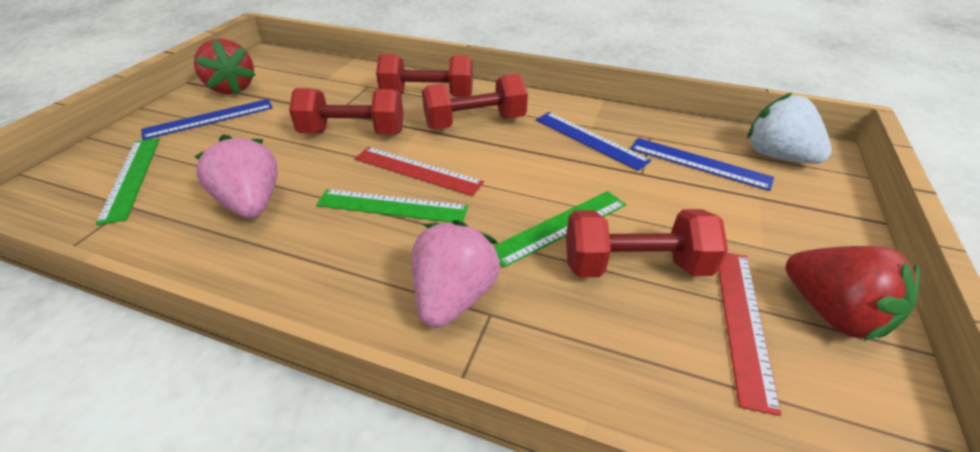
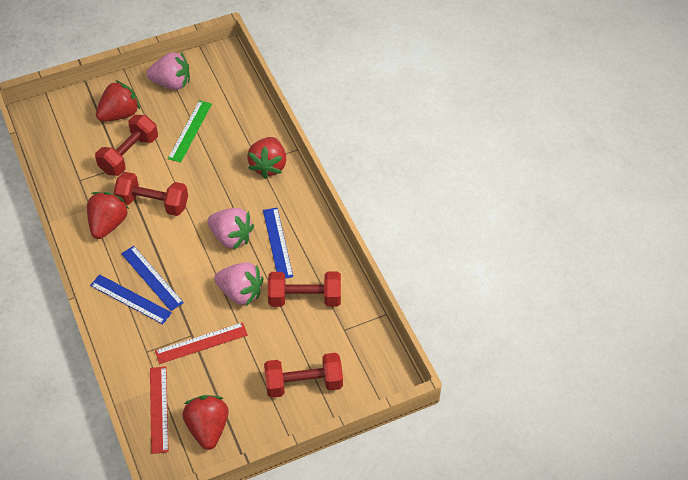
green ruler: 3 -> 1
pink strawberry: 2 -> 3
red strawberry: 2 -> 4
white strawberry: 1 -> 0

